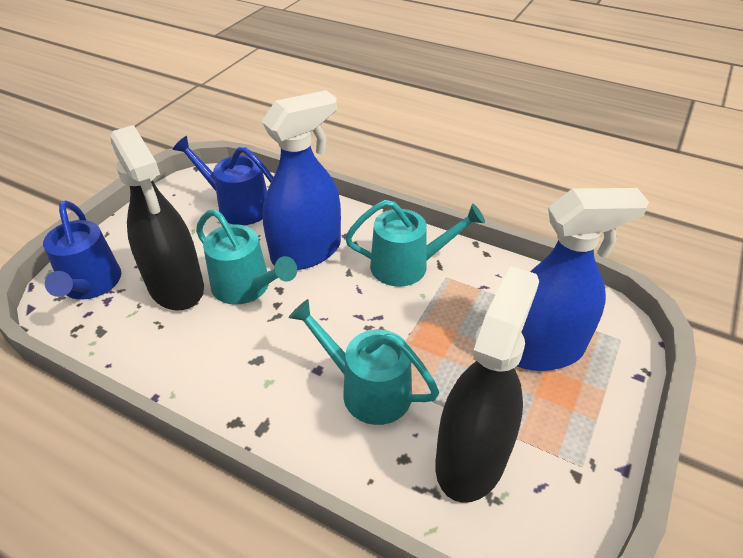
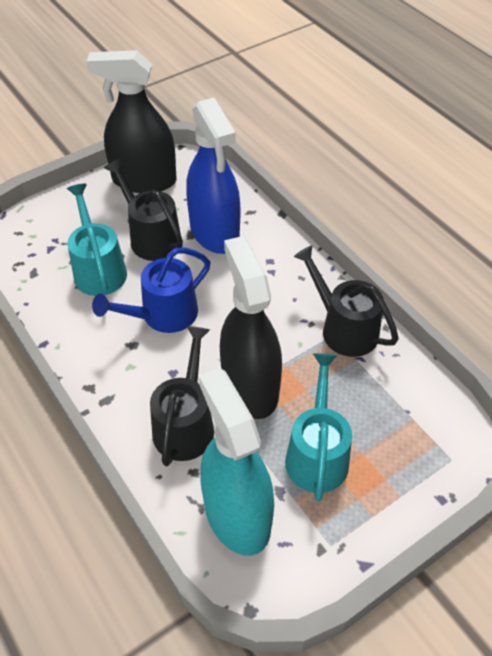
black watering can: 0 -> 3
blue spray bottle: 2 -> 1
blue watering can: 2 -> 1
turquoise spray bottle: 0 -> 1
turquoise watering can: 3 -> 2

